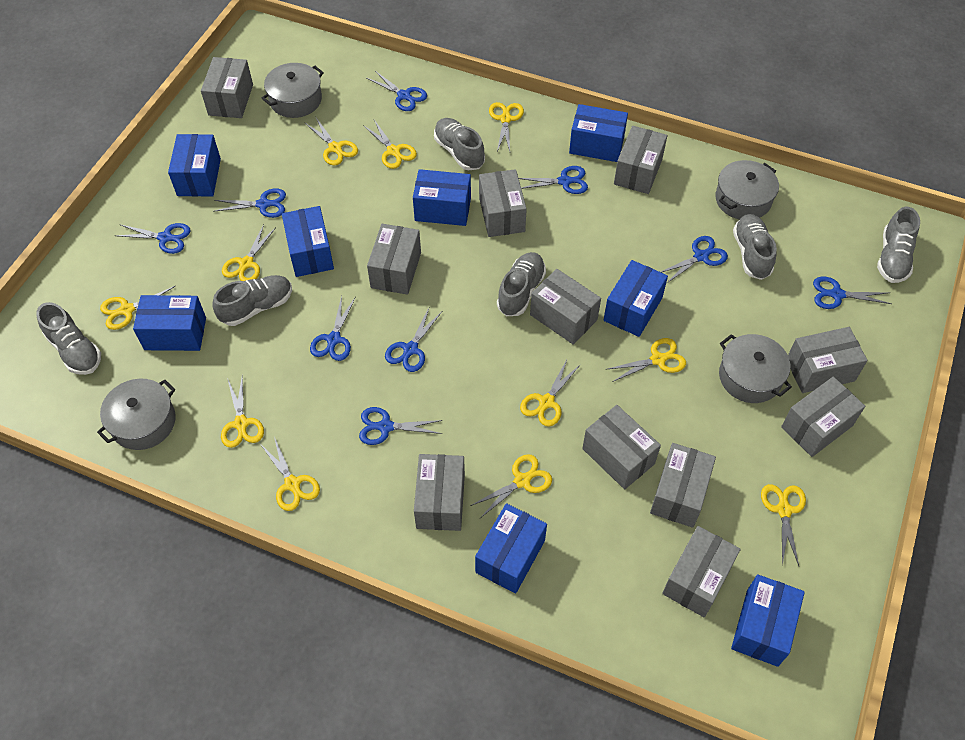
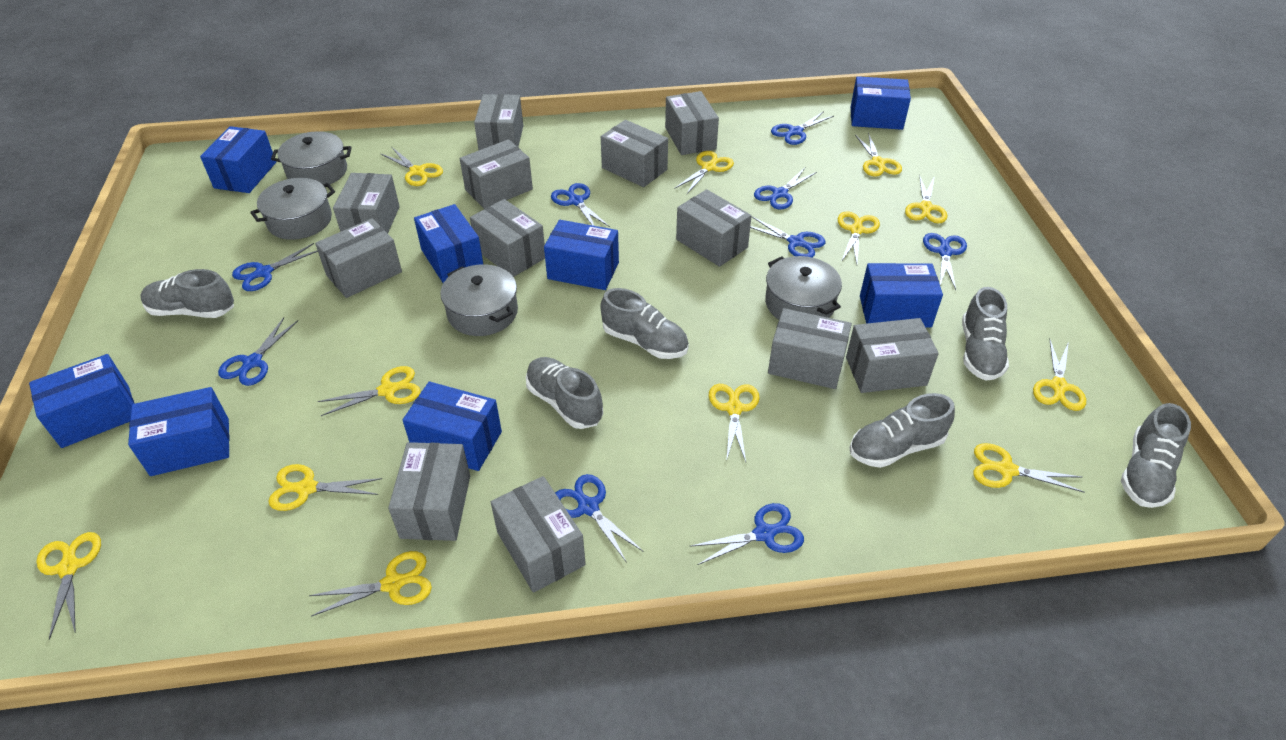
grey box: 11 -> 12
yellow scissors: 11 -> 12

